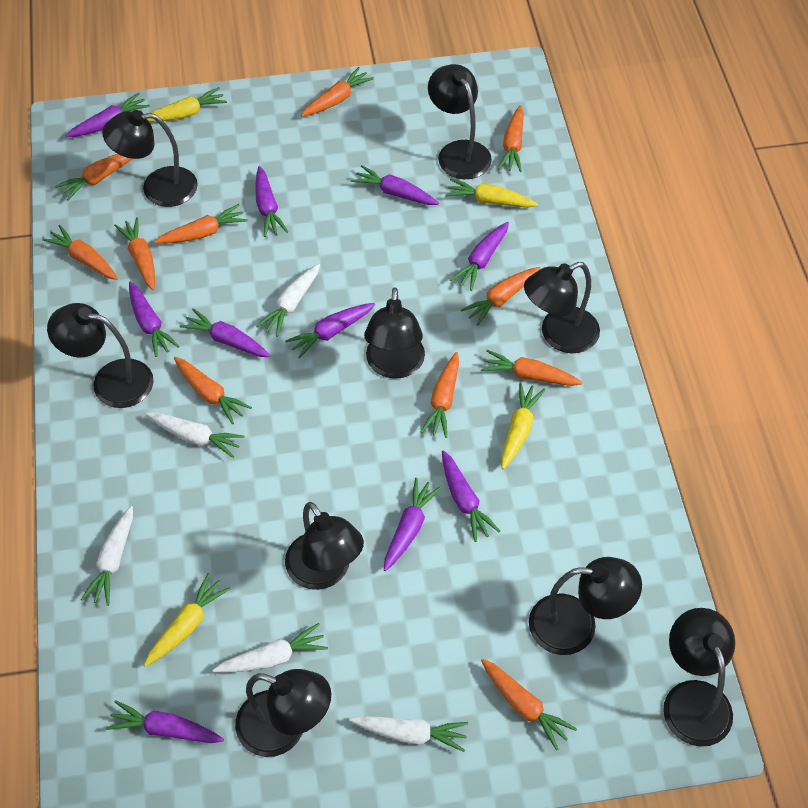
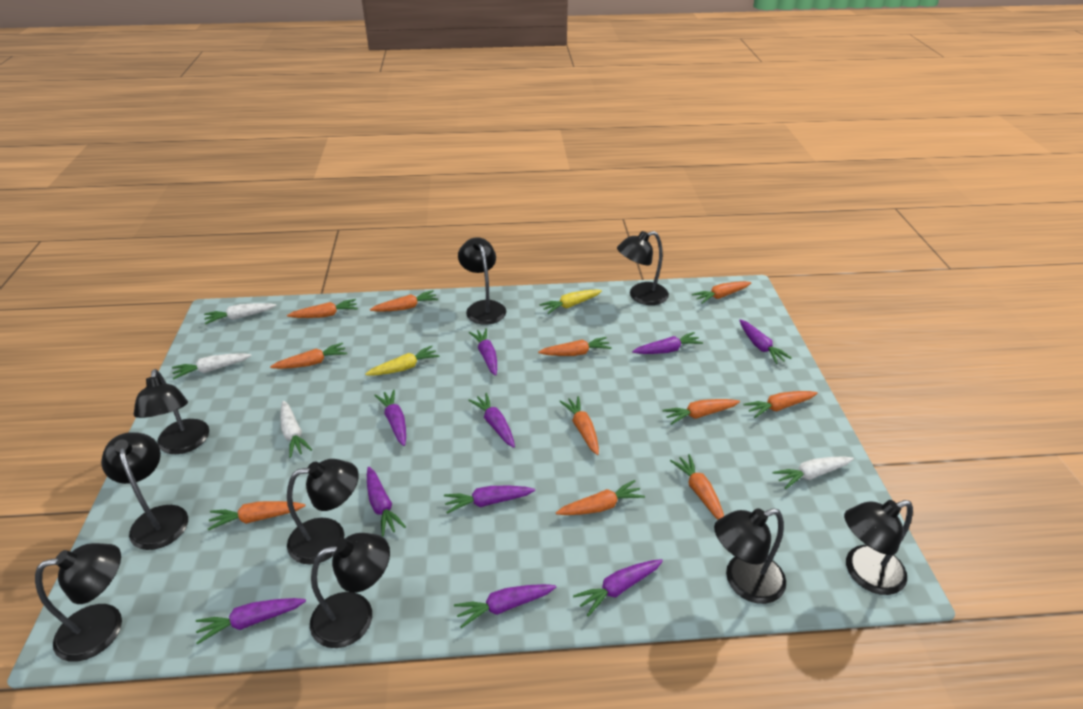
white carrot: 5 -> 4
yellow carrot: 4 -> 2

